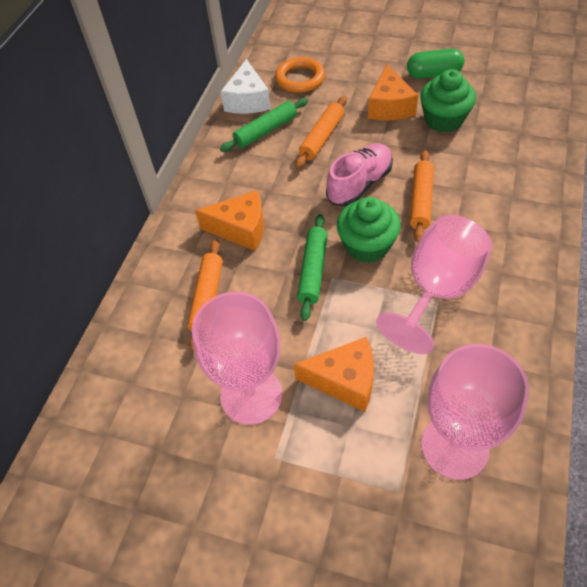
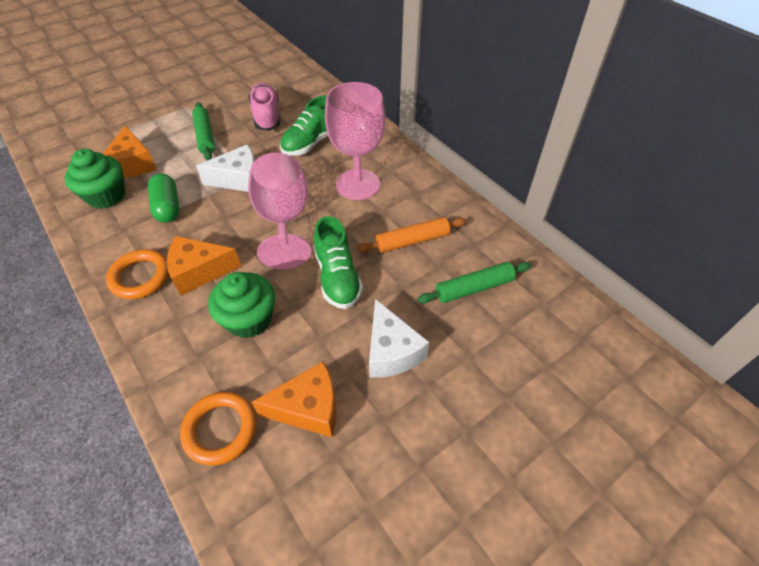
green shoe: 0 -> 2
orange ring: 1 -> 2
orange rolling pin: 3 -> 1
pink goblet: 3 -> 2
white cheese: 1 -> 2

